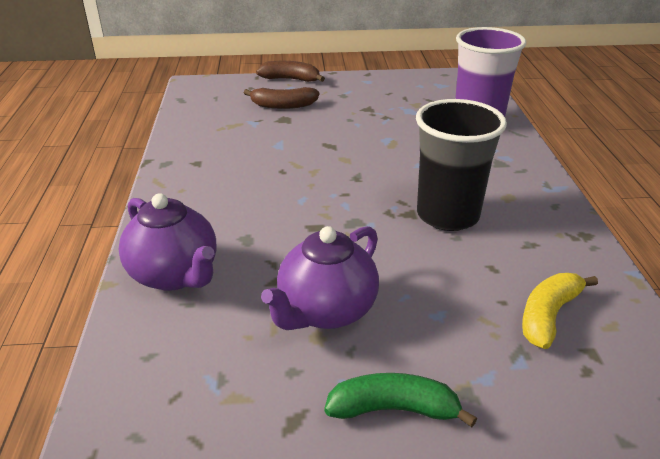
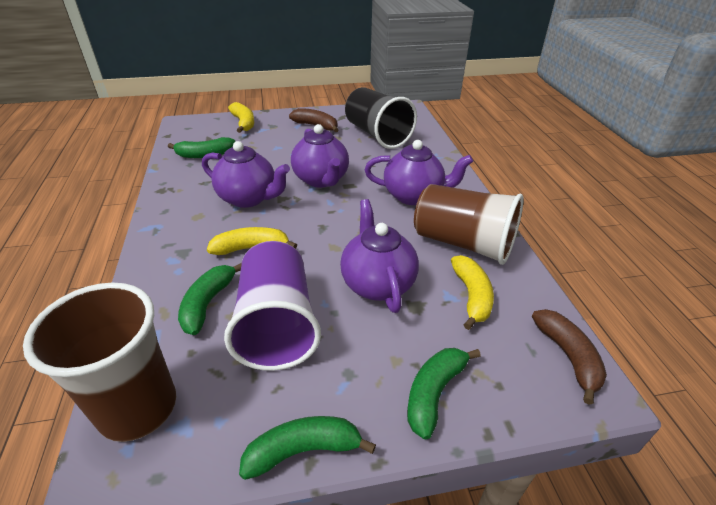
brown cup: 0 -> 2
green banana: 1 -> 4
purple teapot: 2 -> 4
yellow banana: 1 -> 3

